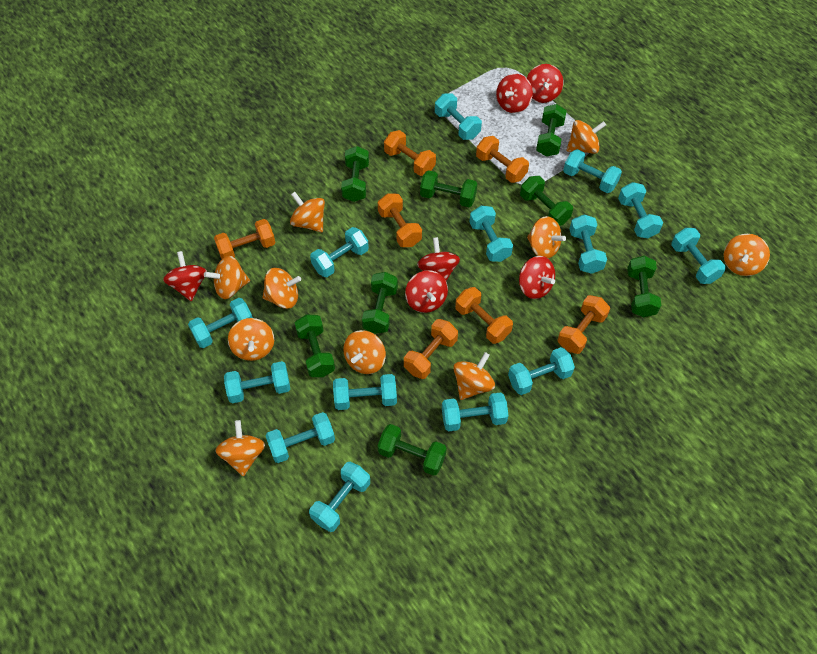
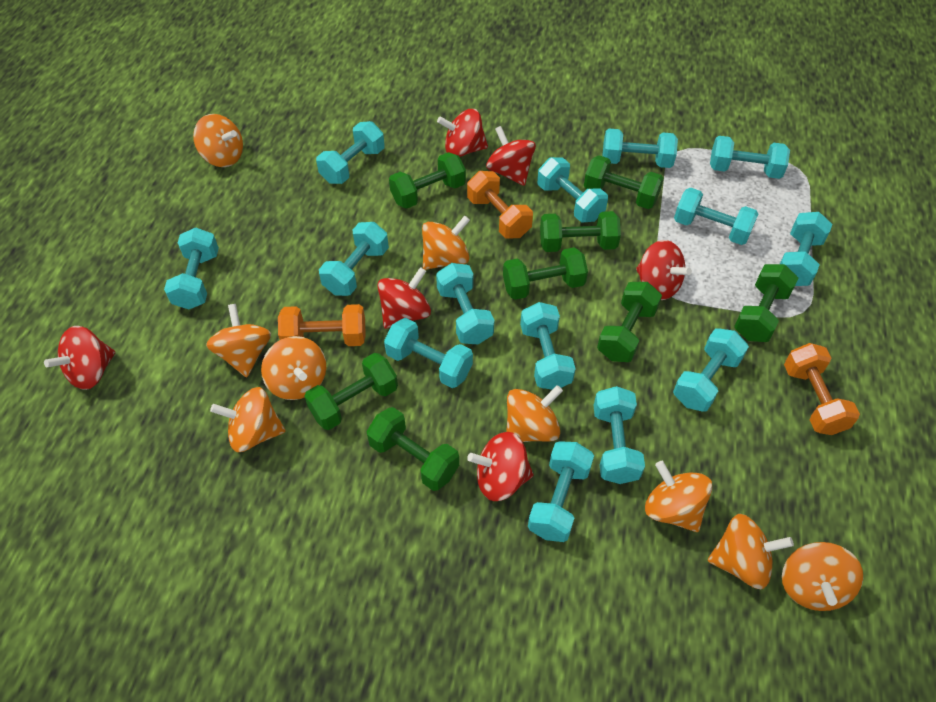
orange dumbbell: 7 -> 3
orange spinning top: 10 -> 9

